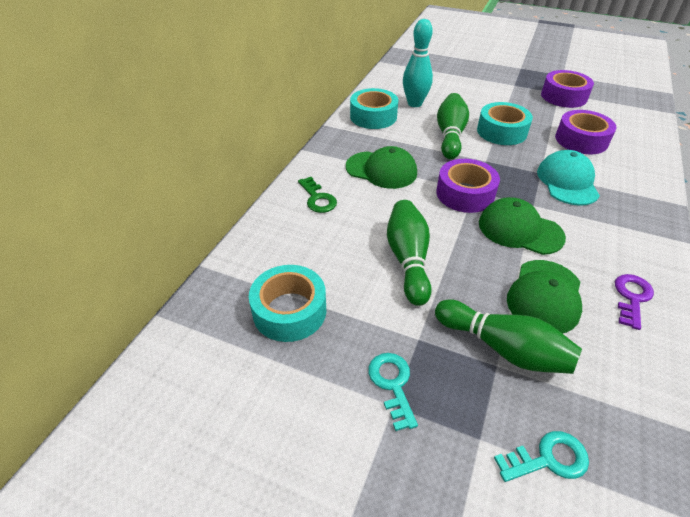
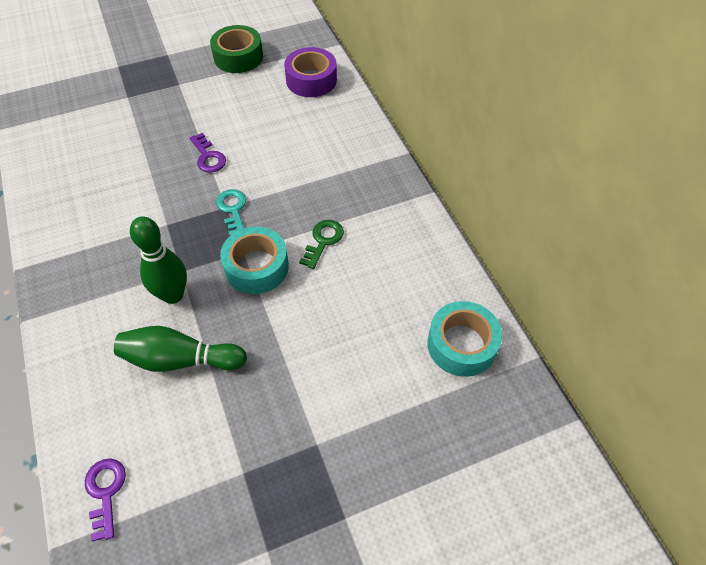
green bowling pin: 3 -> 2
green cap: 3 -> 0
green tape: 0 -> 1
purple key: 1 -> 2
purple tape: 3 -> 1
turquoise bowling pin: 1 -> 0
turquoise cap: 1 -> 0
turquoise key: 2 -> 1
turquoise tape: 3 -> 2

